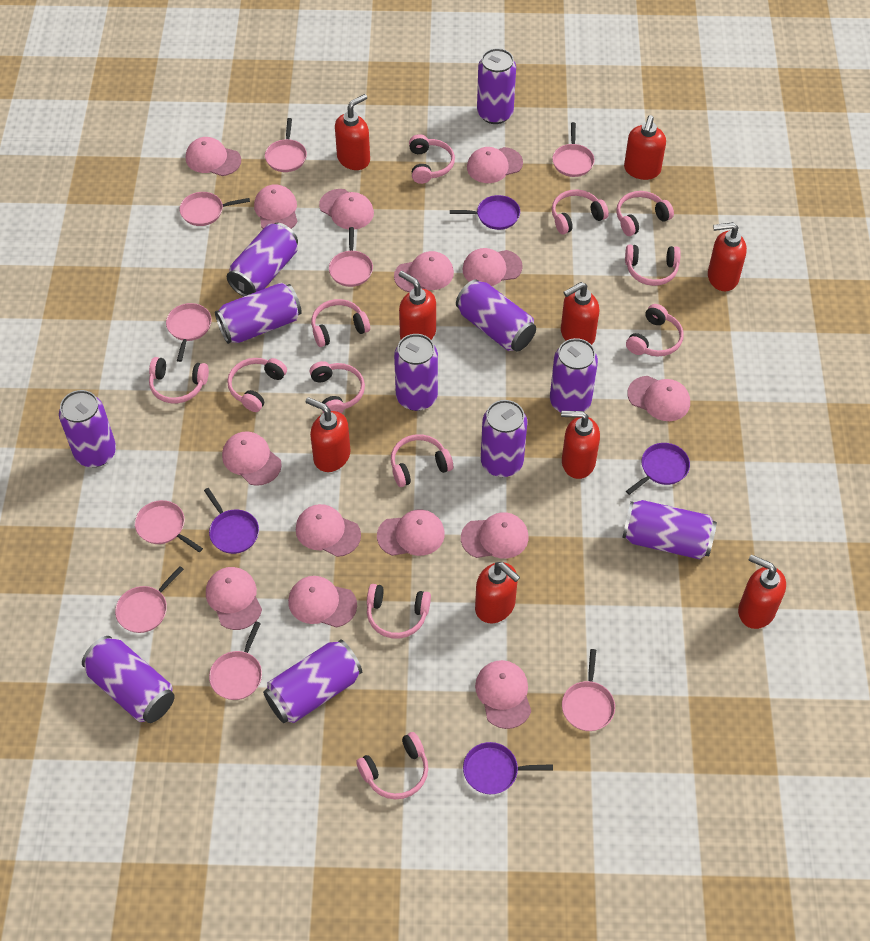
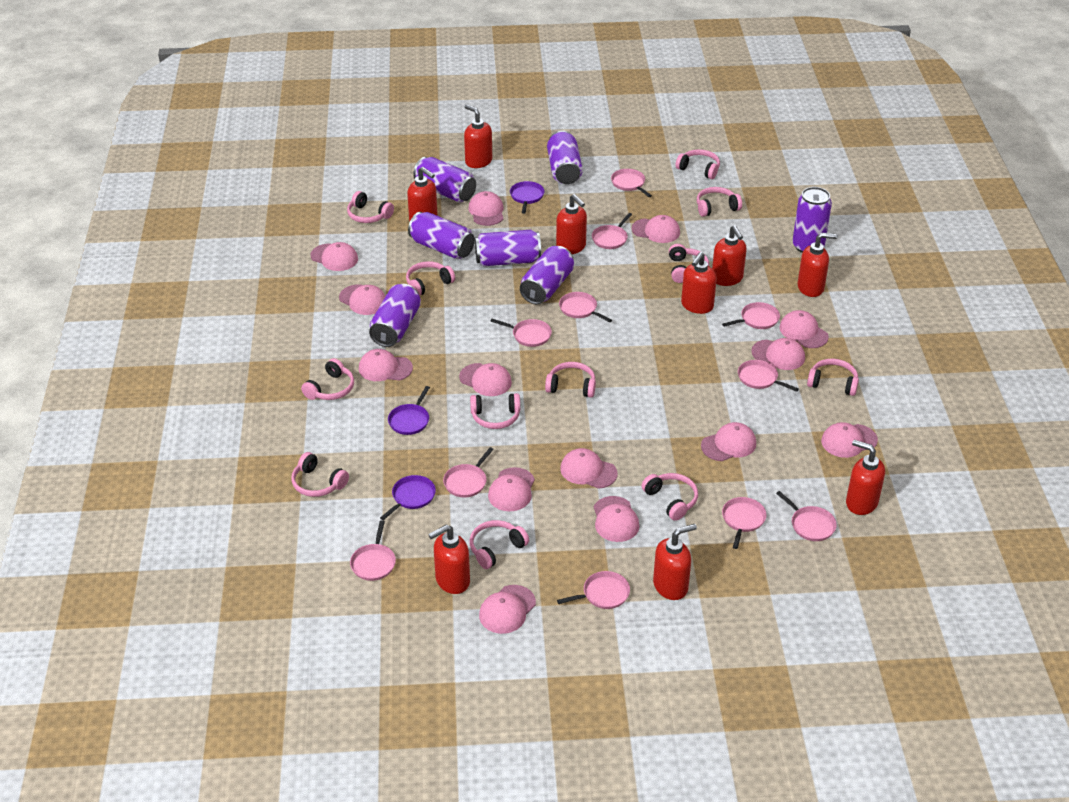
pink pan: 9 -> 11
purple can: 11 -> 7
purple pan: 4 -> 3

